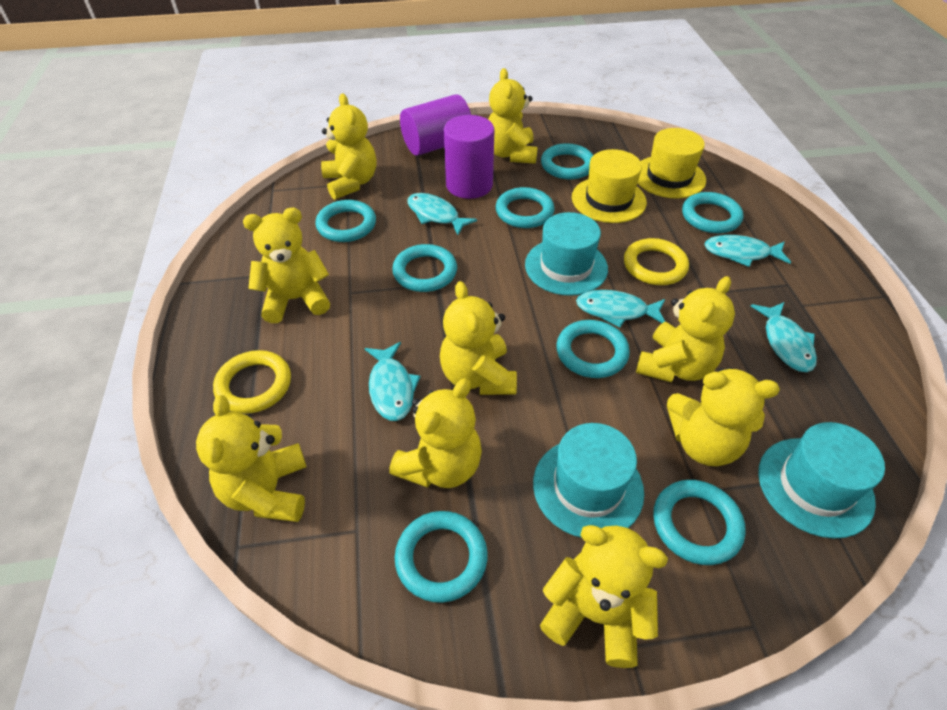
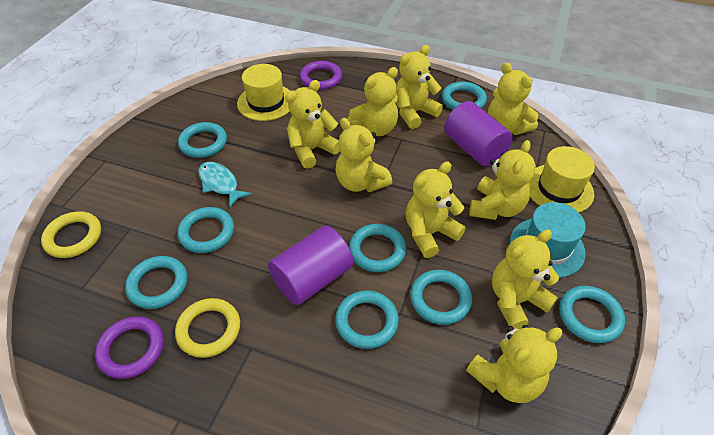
purple ring: 0 -> 2
turquoise fish: 5 -> 1
turquoise hat: 3 -> 1

